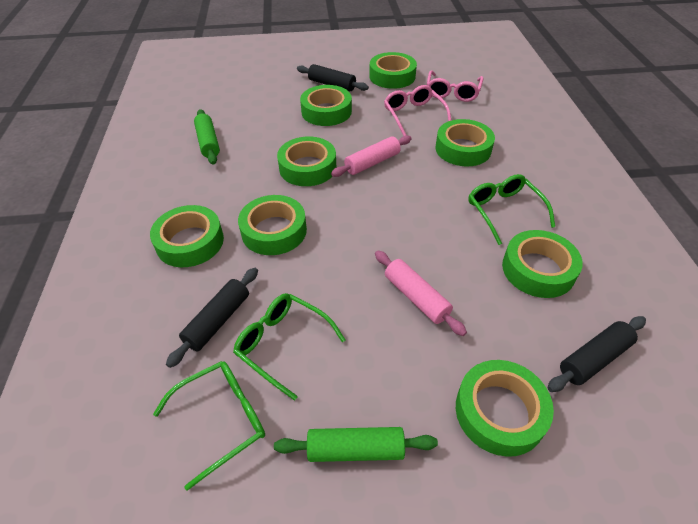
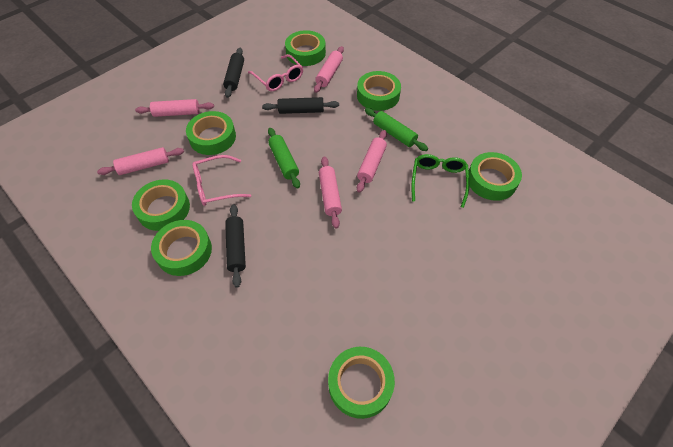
green glasses: 3 -> 1
green tape: 8 -> 7
pink rolling pin: 2 -> 5

